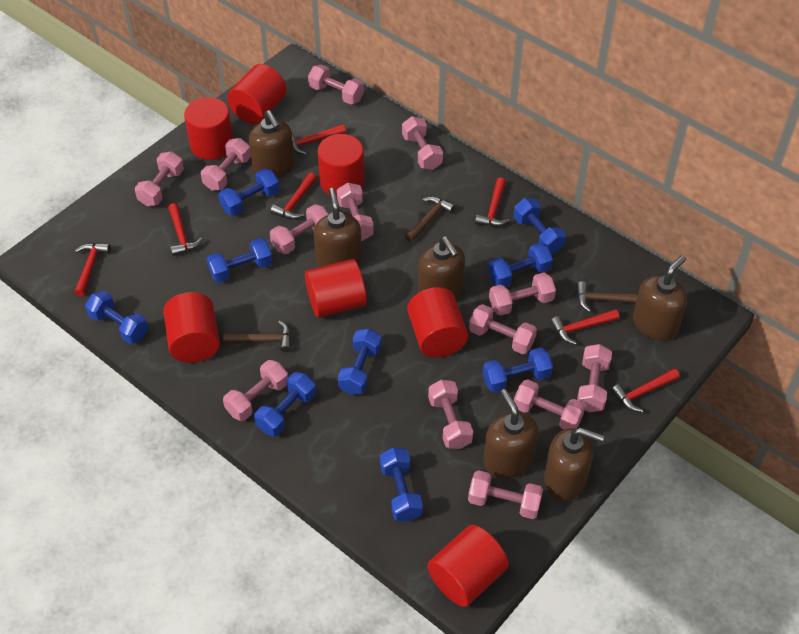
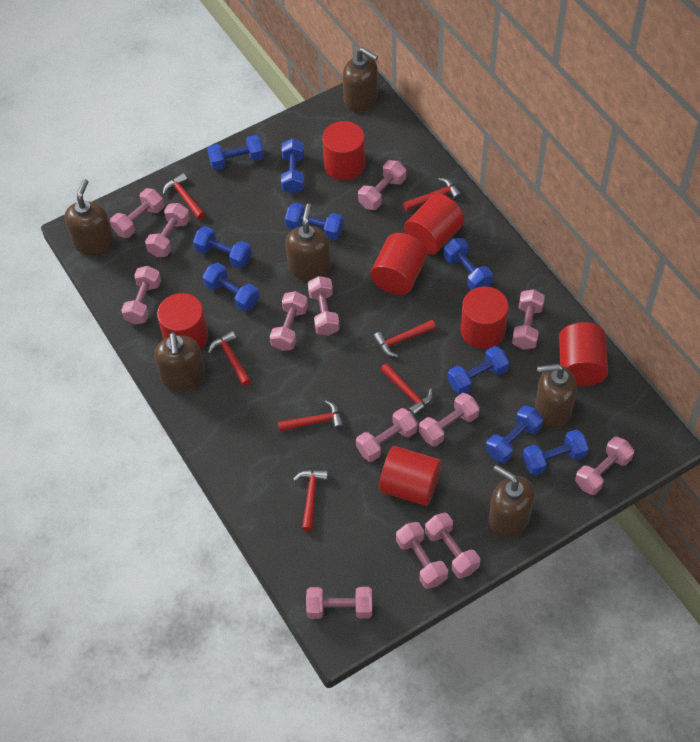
brown hammer: 3 -> 0

